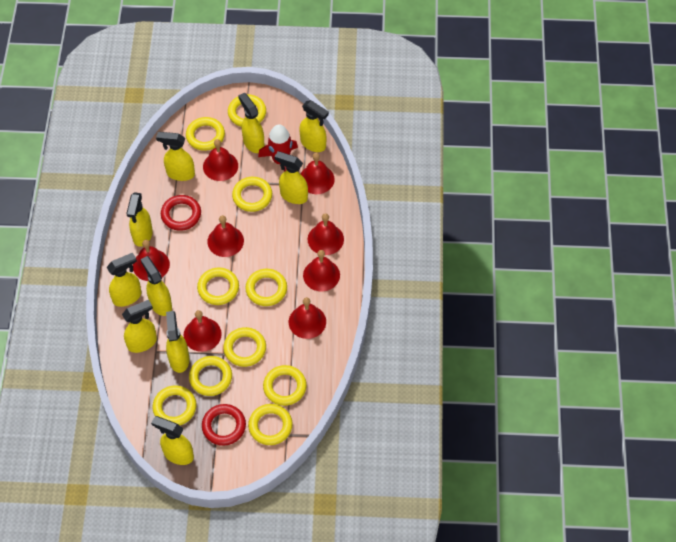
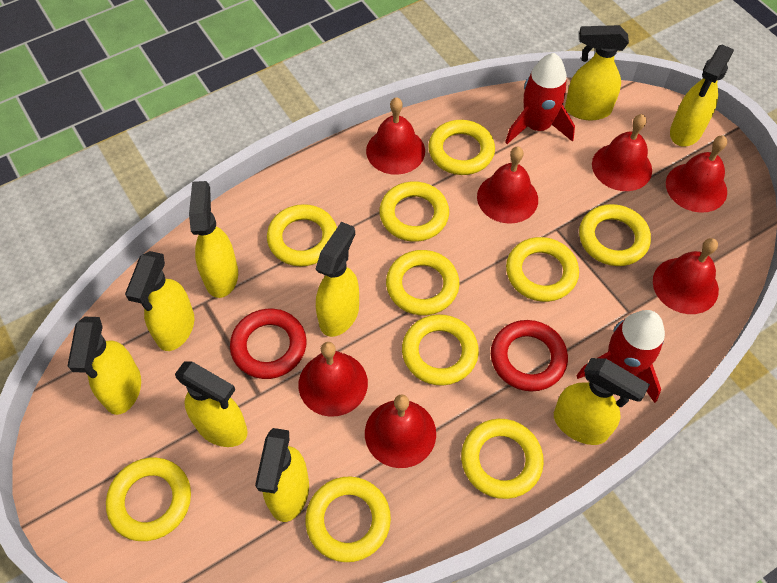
red bell: 8 -> 7
red rocket: 1 -> 2
yellow spray bottle: 10 -> 9

